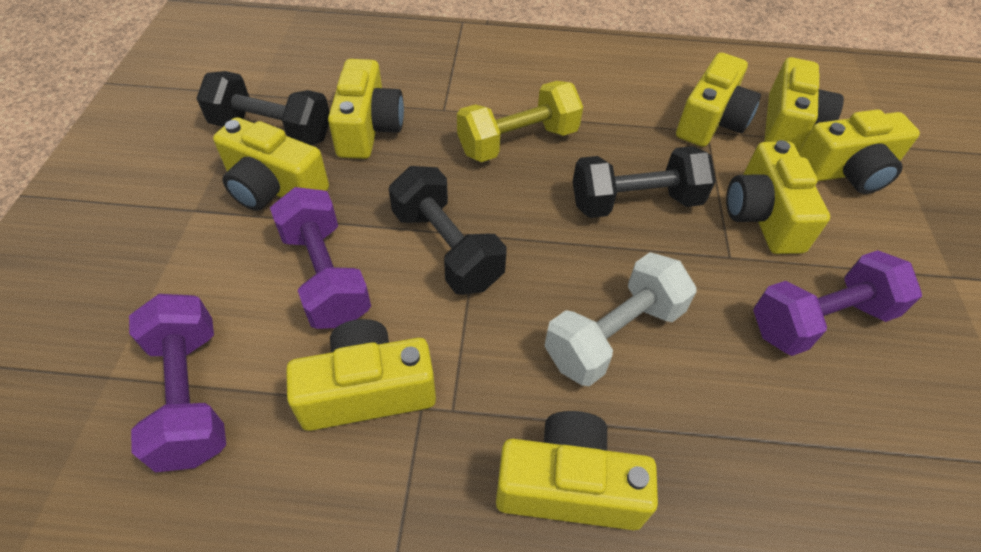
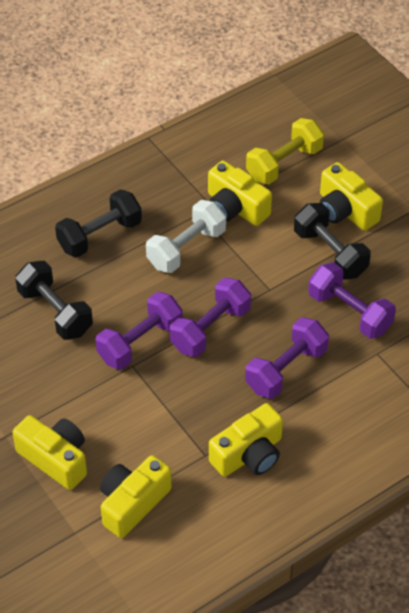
purple dumbbell: 3 -> 4
yellow camera: 8 -> 5

